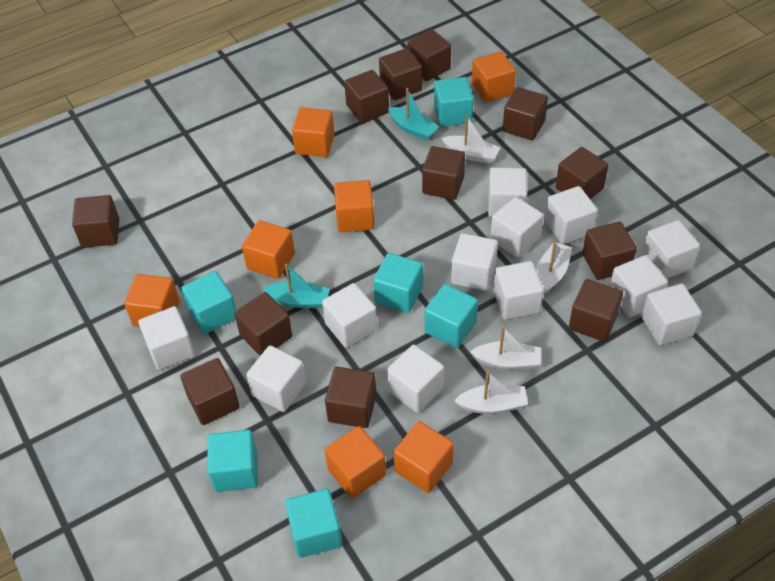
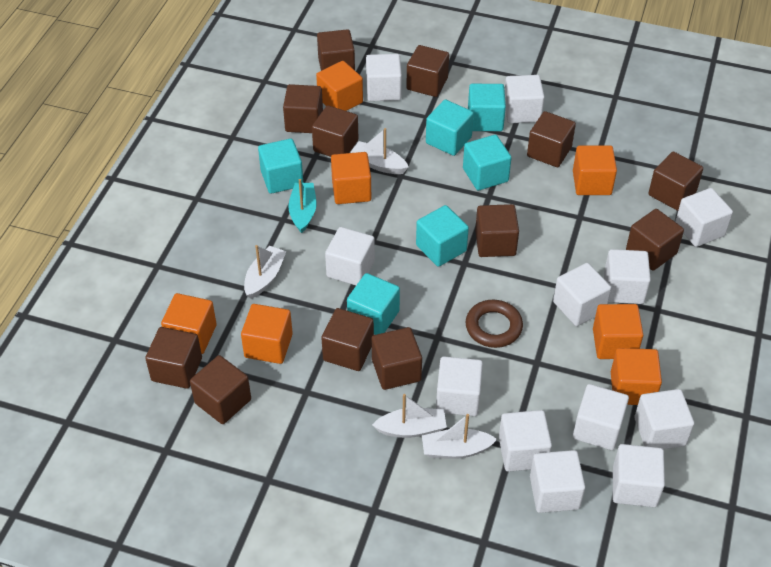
brown ring: 0 -> 1
turquoise boat: 2 -> 1

